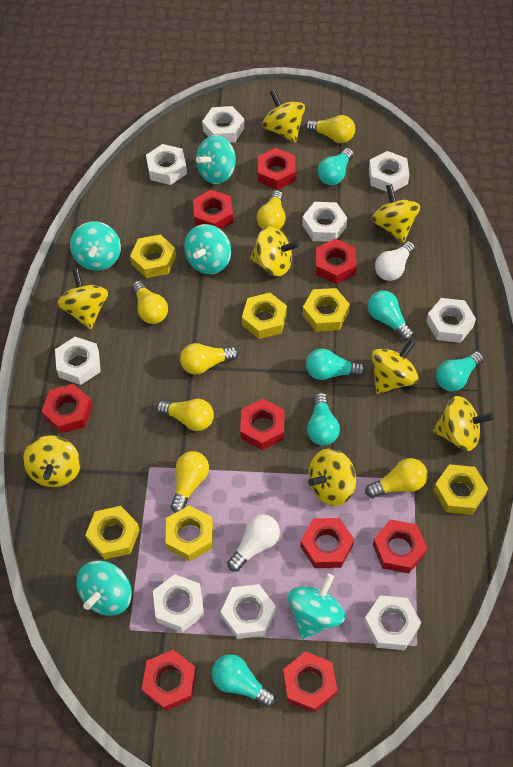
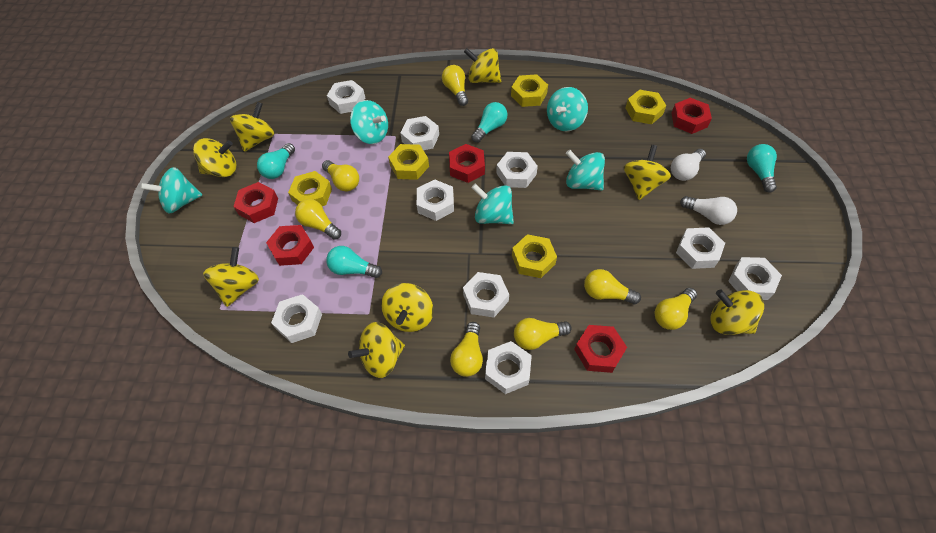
red nut: 9 -> 5
turquoise light bulb: 6 -> 4
yellow nut: 6 -> 5

